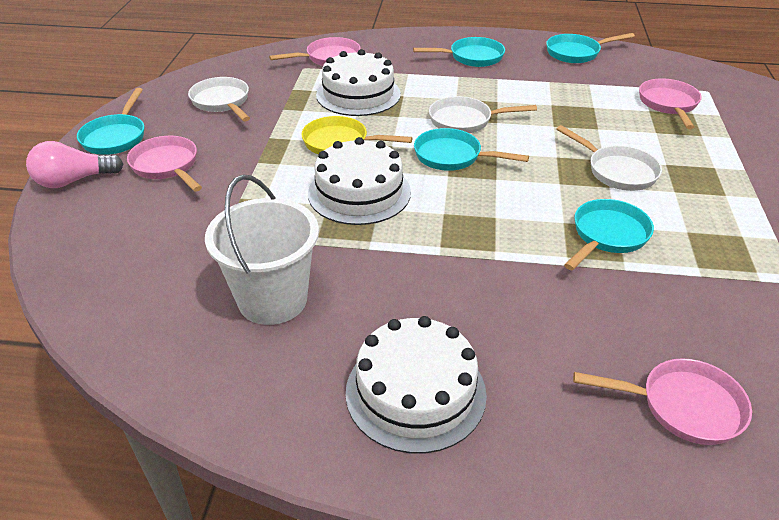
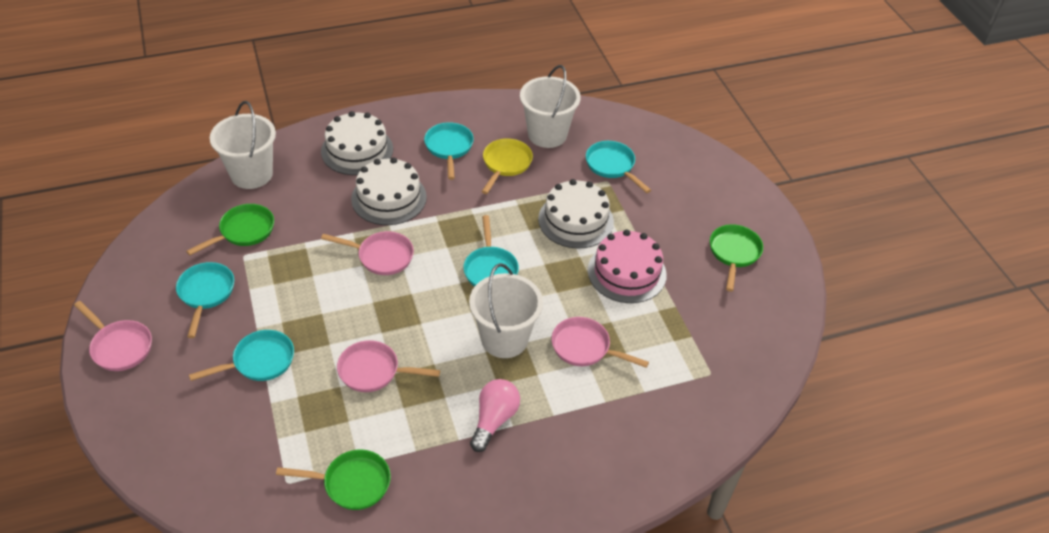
green pan: 0 -> 3
pink cake: 0 -> 1
white bucket: 1 -> 3
white pan: 3 -> 0

